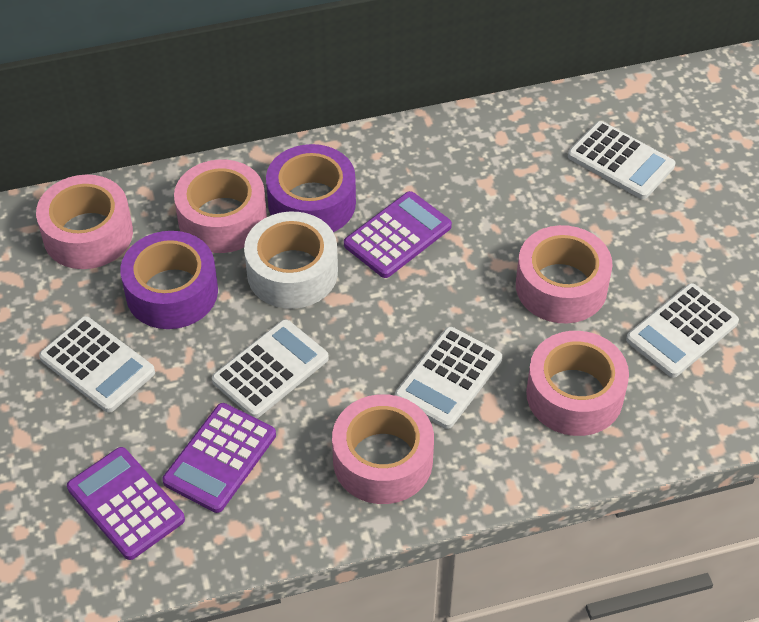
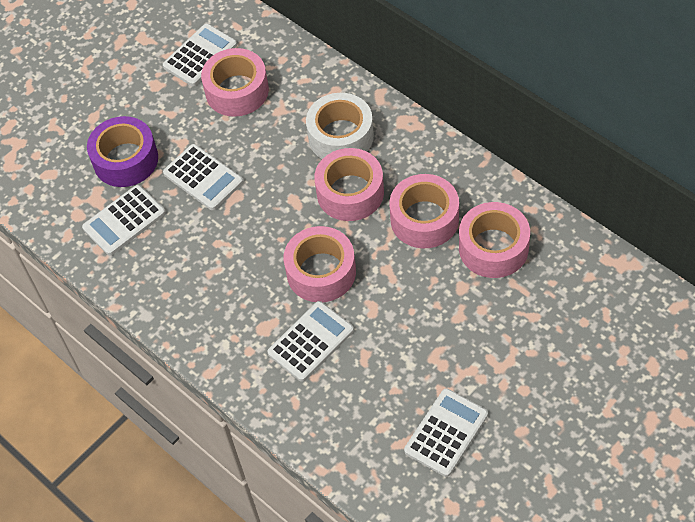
purple calculator: 3 -> 0
purple tape: 2 -> 1

